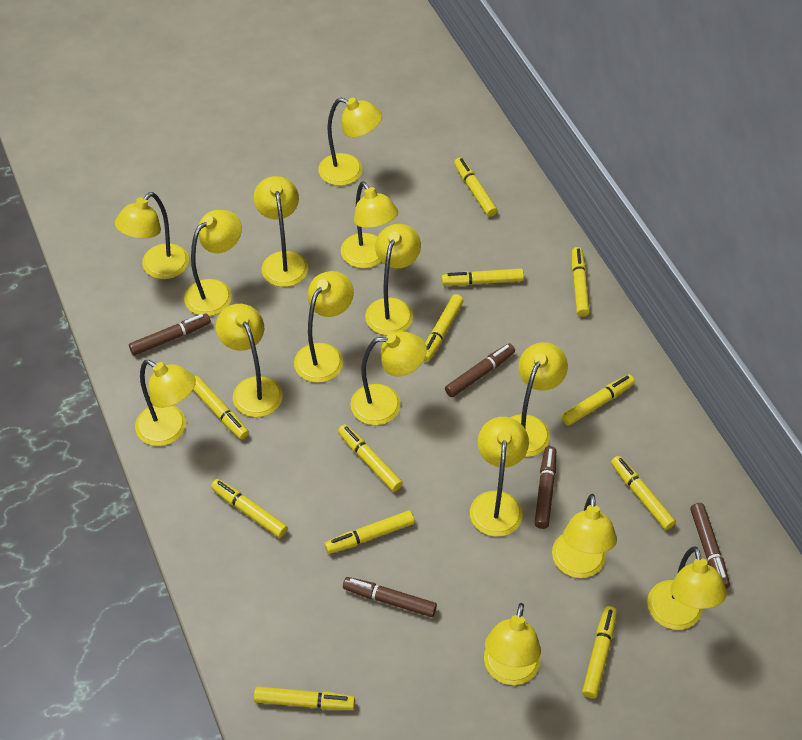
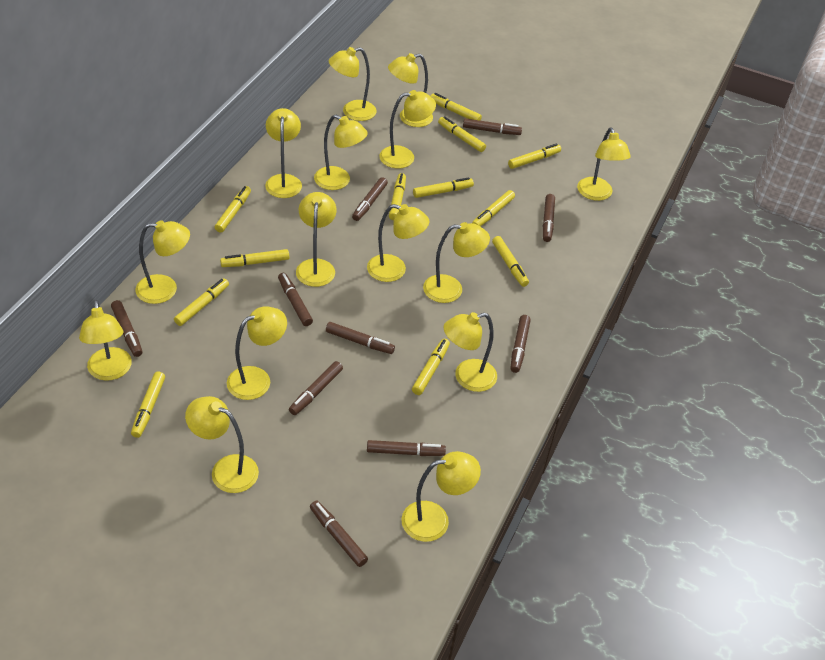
brown marker: 5 -> 10

